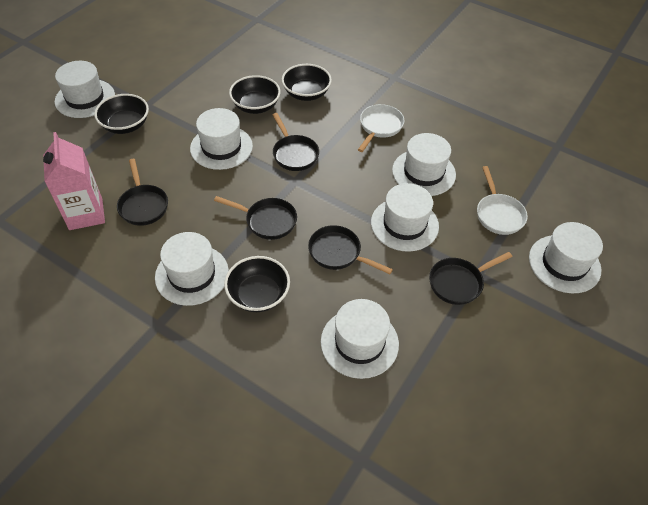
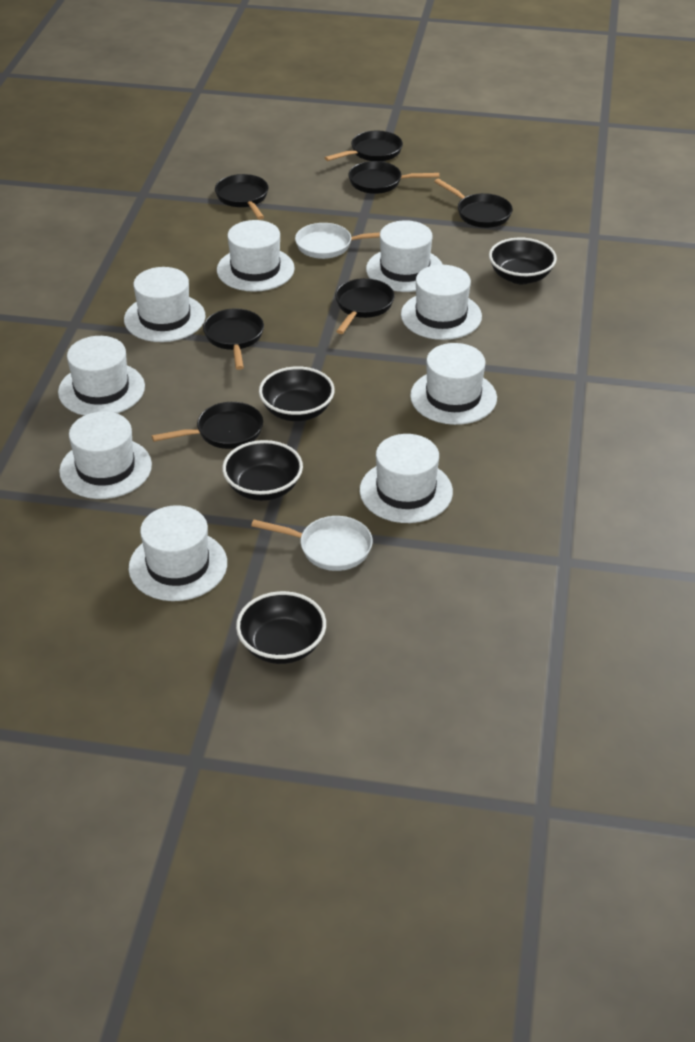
black pan: 5 -> 7
pink carton: 1 -> 0
white hat: 7 -> 9

